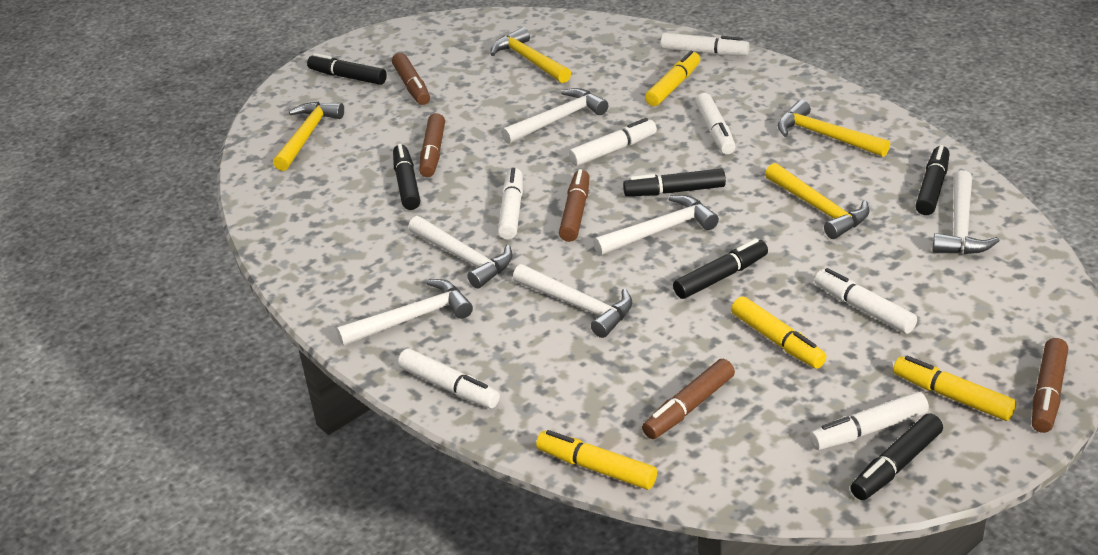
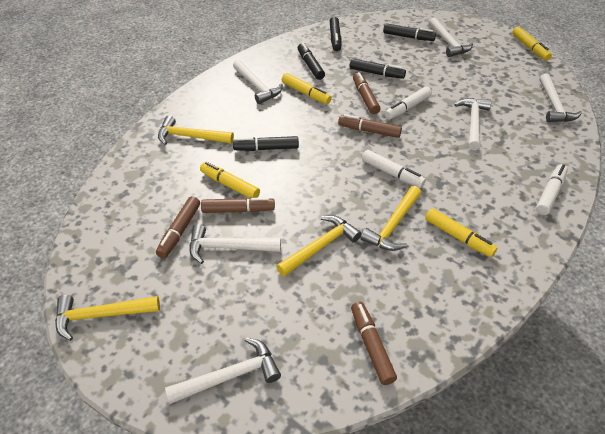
black marker: 6 -> 5
white marker: 7 -> 3

